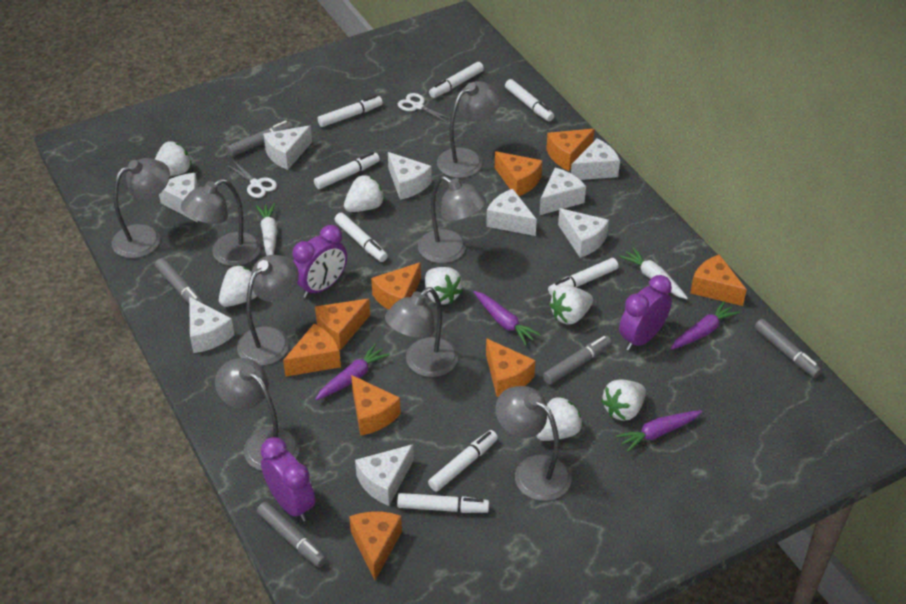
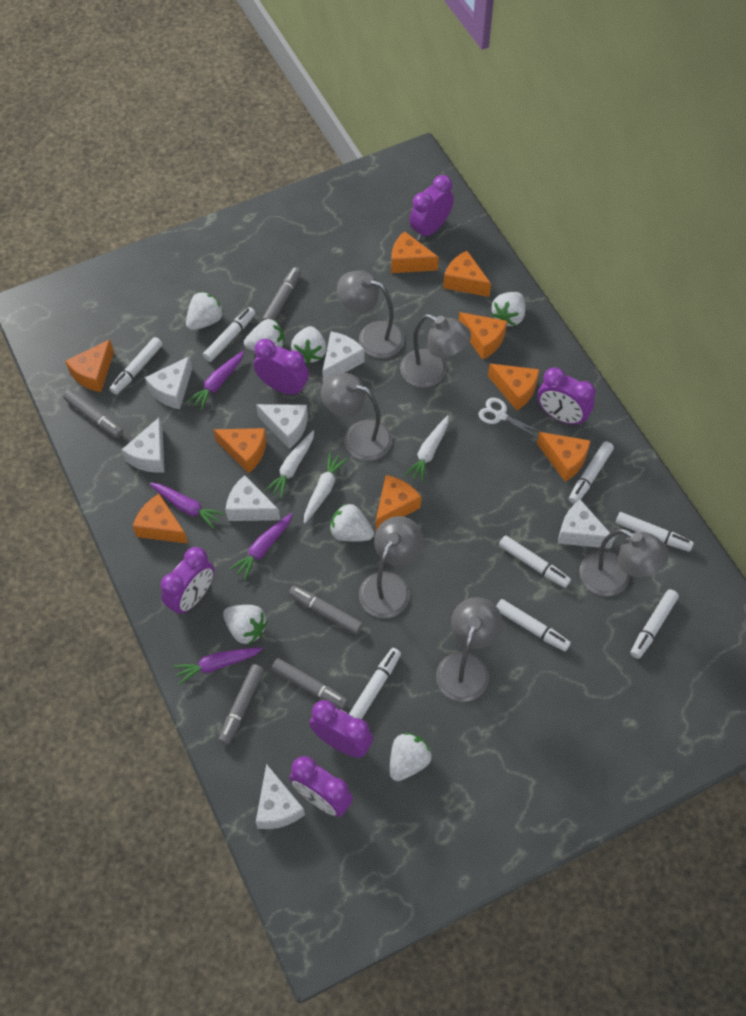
grey lamp: 8 -> 6
purple clock: 3 -> 6
white carrot: 2 -> 3
white cheese: 9 -> 7
white scissors: 2 -> 1

